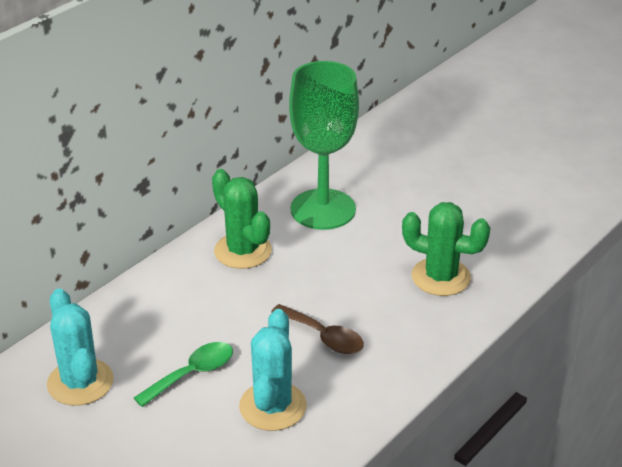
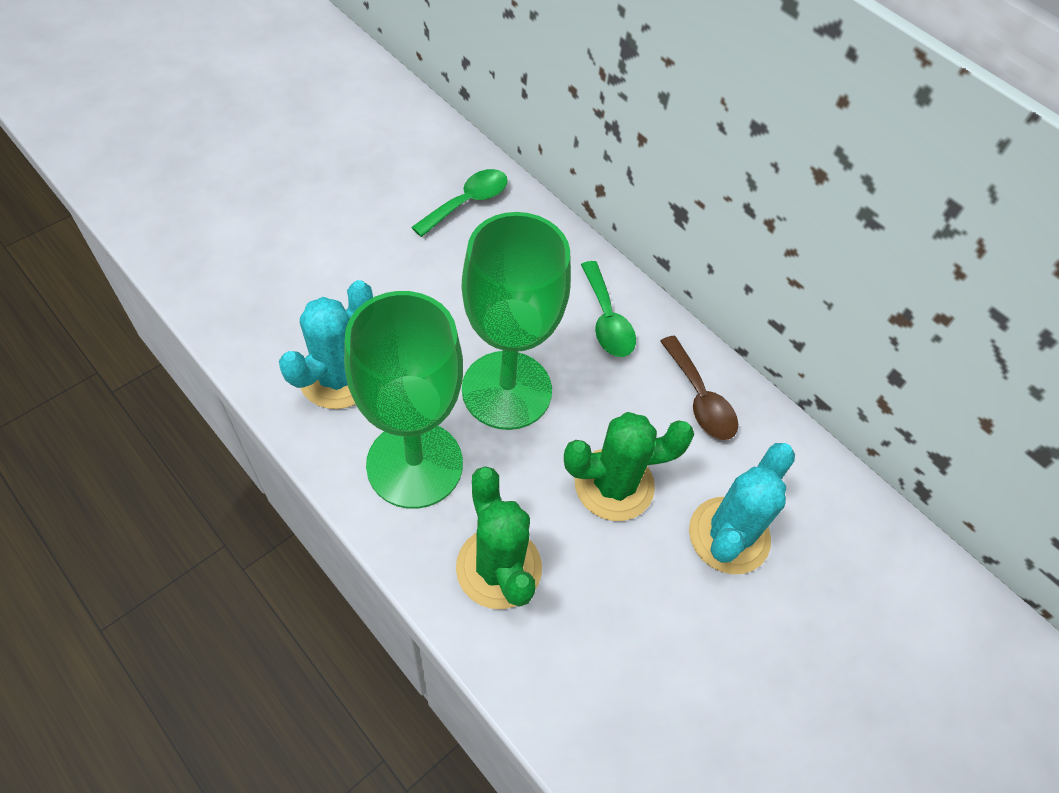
green goblet: 1 -> 2
green spoon: 1 -> 2

